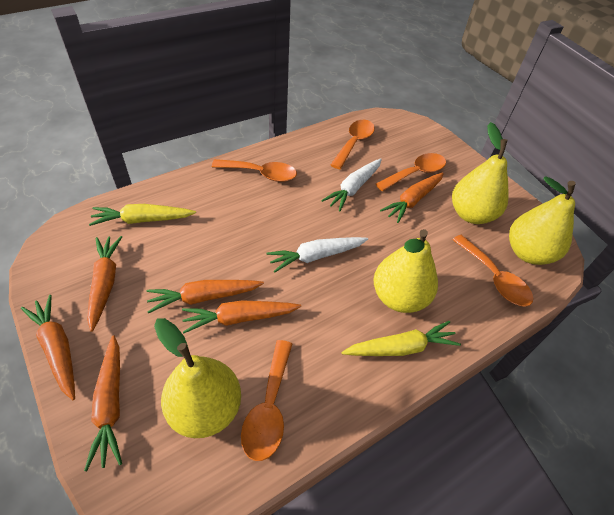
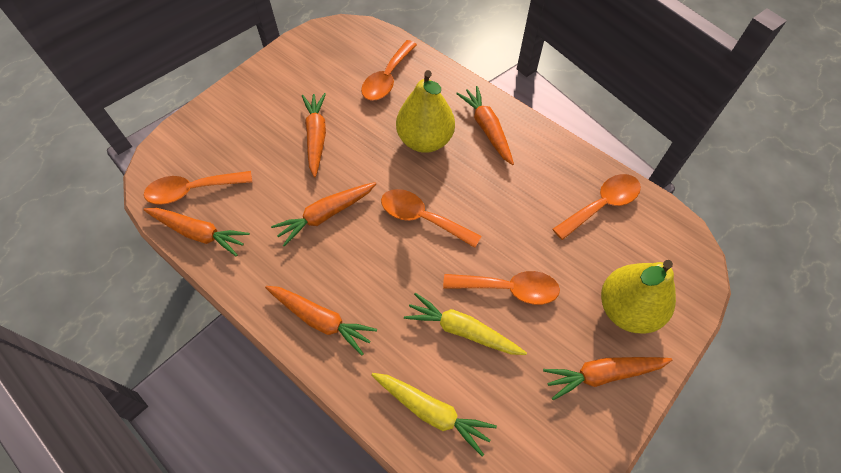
white carrot: 2 -> 0
yellow pear: 4 -> 2

